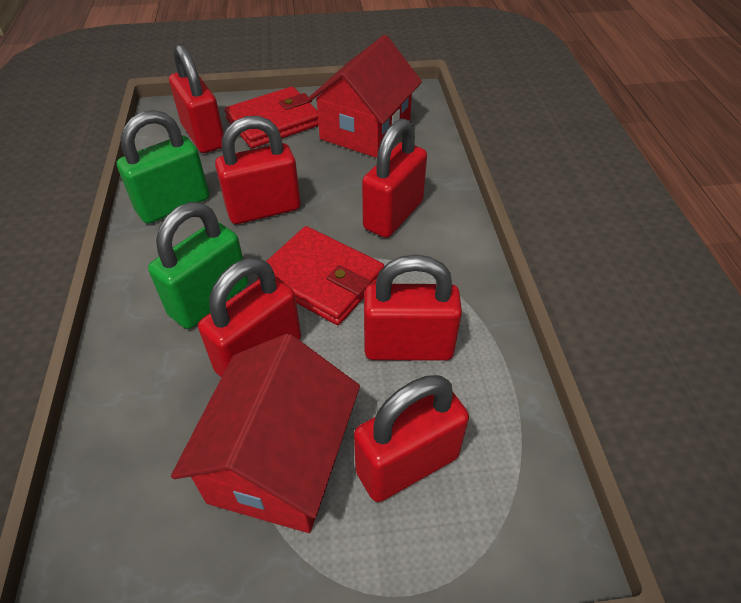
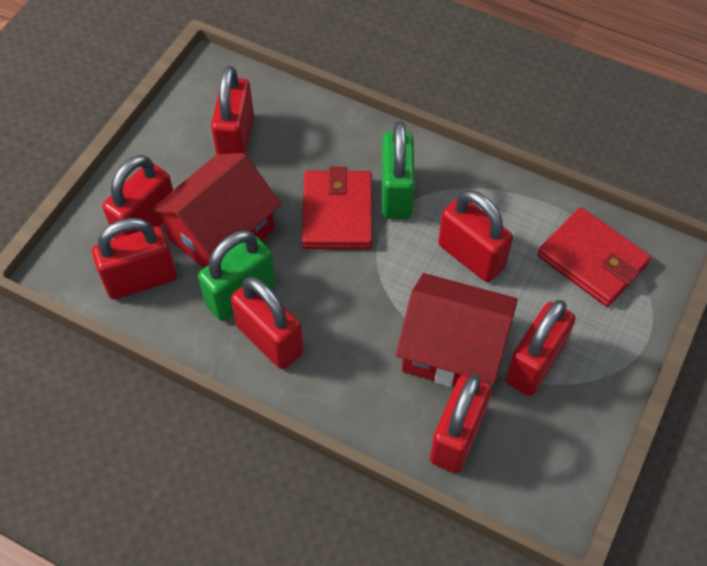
red padlock: 6 -> 7

